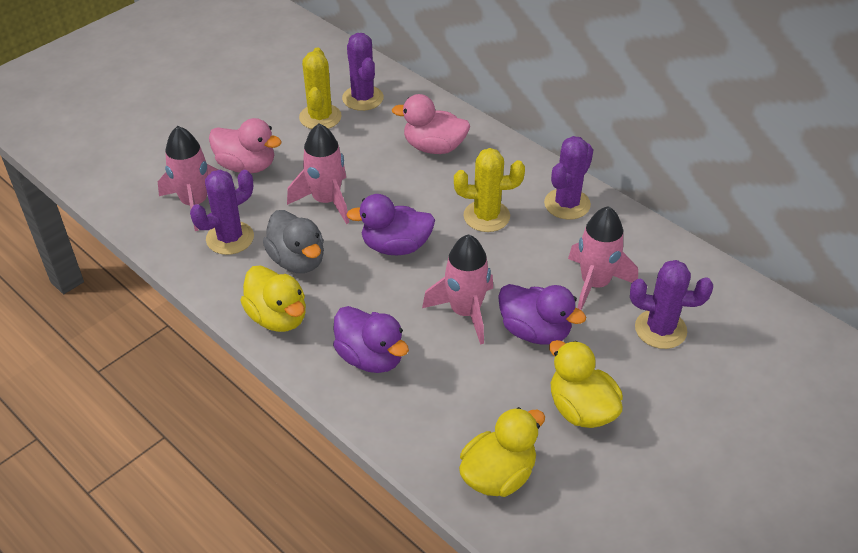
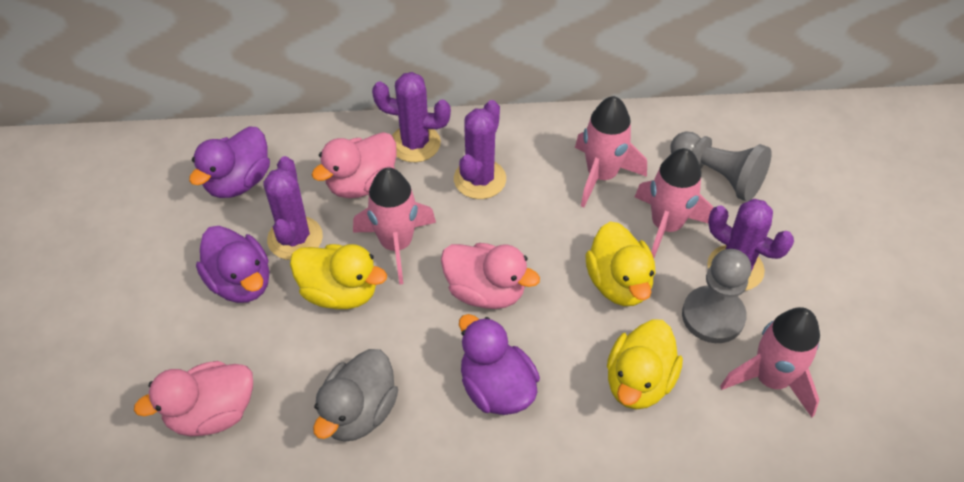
grey pawn: 0 -> 2
pink duck: 2 -> 3
yellow cactus: 2 -> 0

